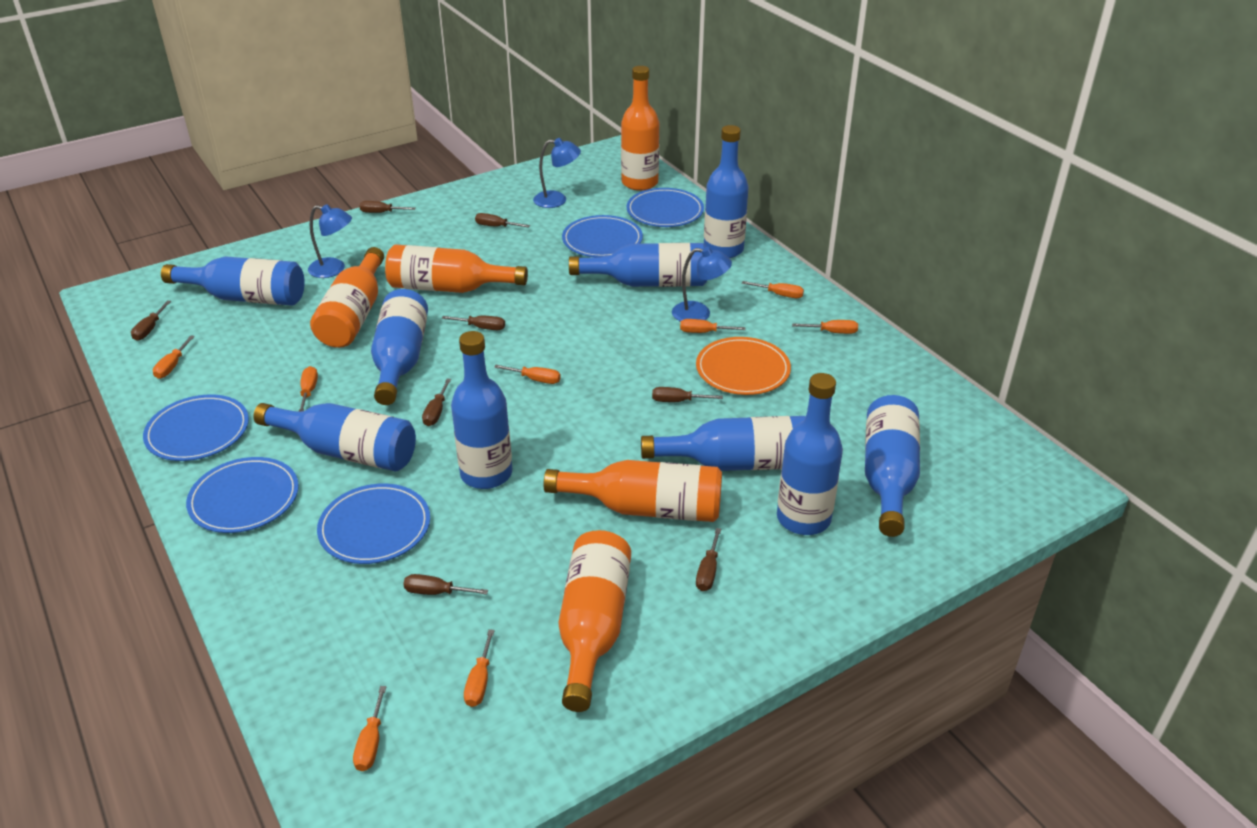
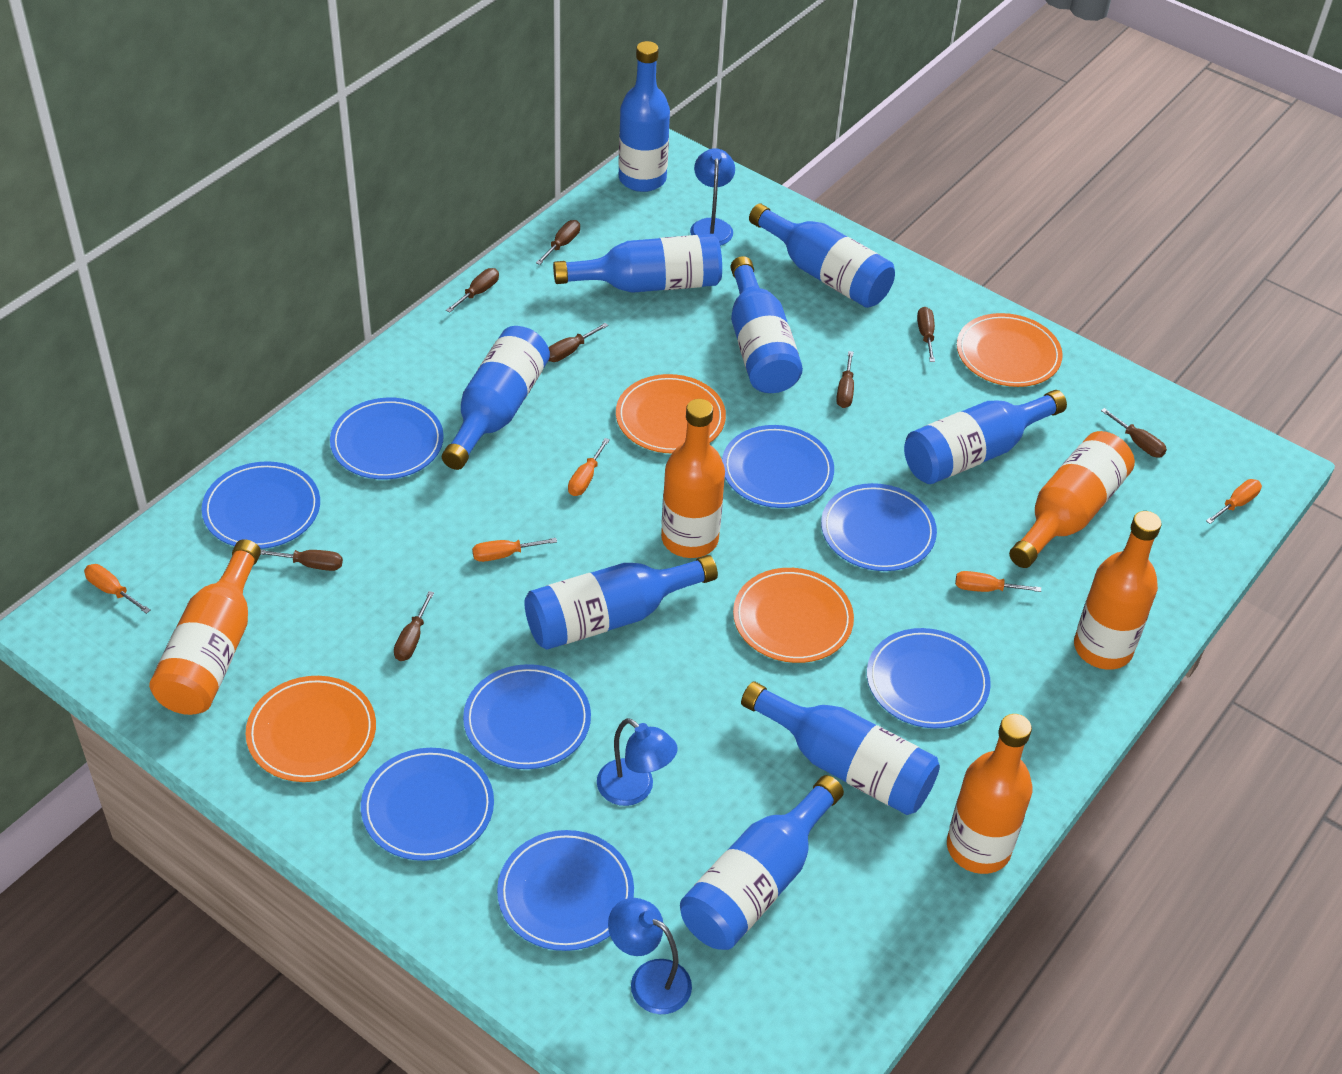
blue plate: 5 -> 8
orange plate: 1 -> 4
orange screwdriver: 8 -> 5

